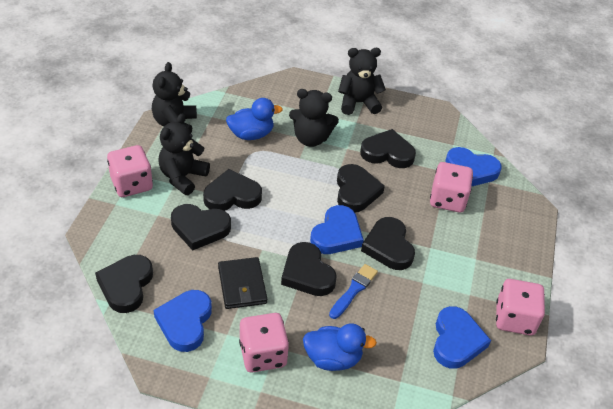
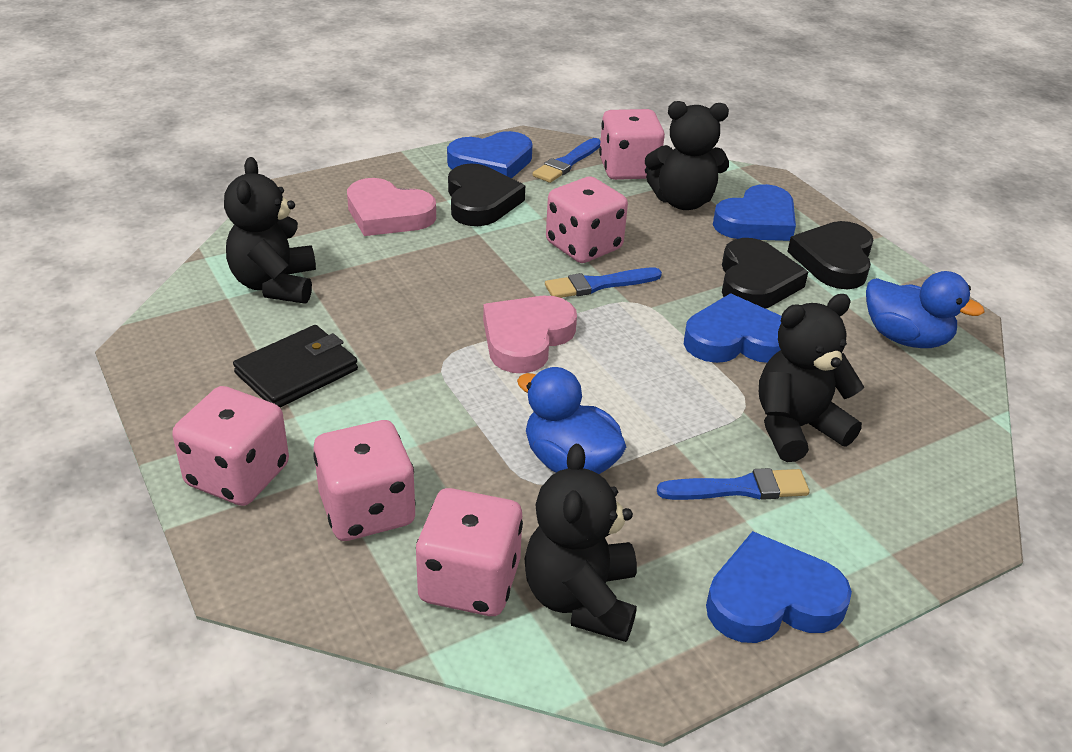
black heart: 7 -> 3
blue brush: 1 -> 3
pink dice: 4 -> 5
pink heart: 0 -> 2

